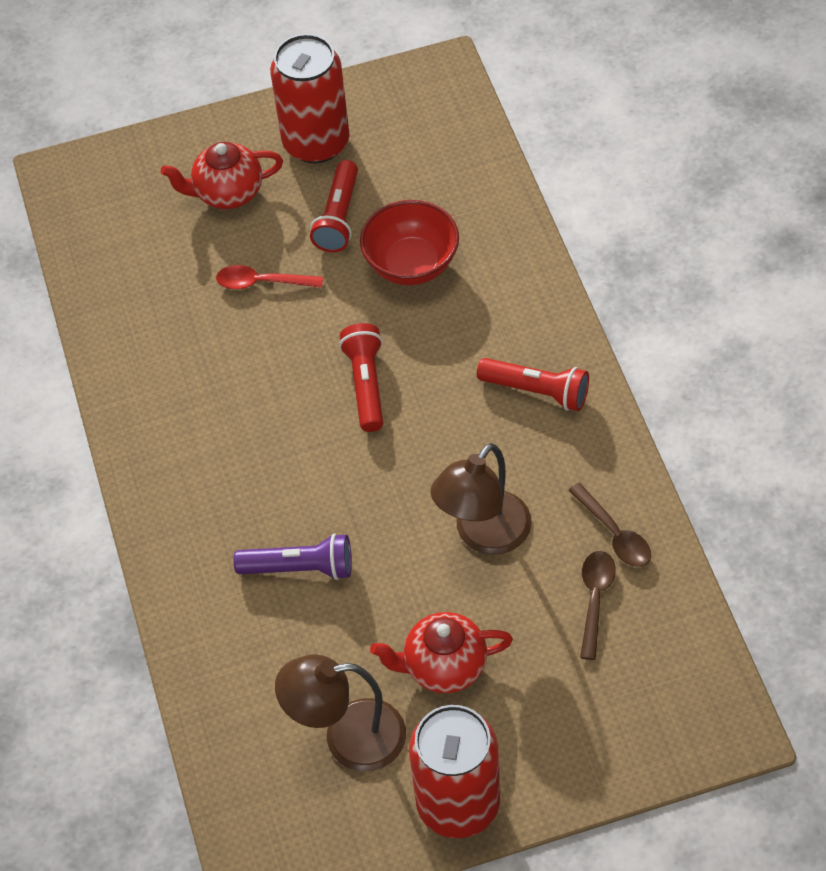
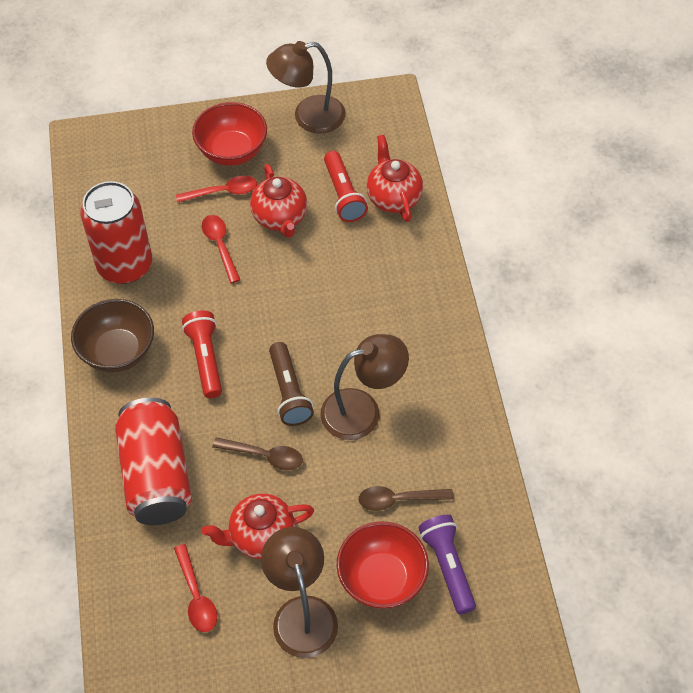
brown bowl: 0 -> 1
brown flashlight: 0 -> 1
brown lamp: 2 -> 3
red bowl: 1 -> 2
red flashlight: 3 -> 2
red spoon: 1 -> 3
red teapot: 2 -> 3

